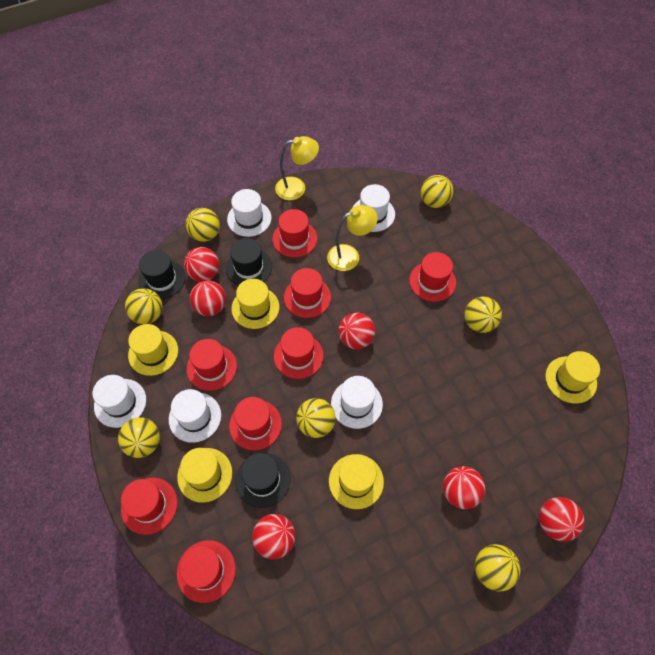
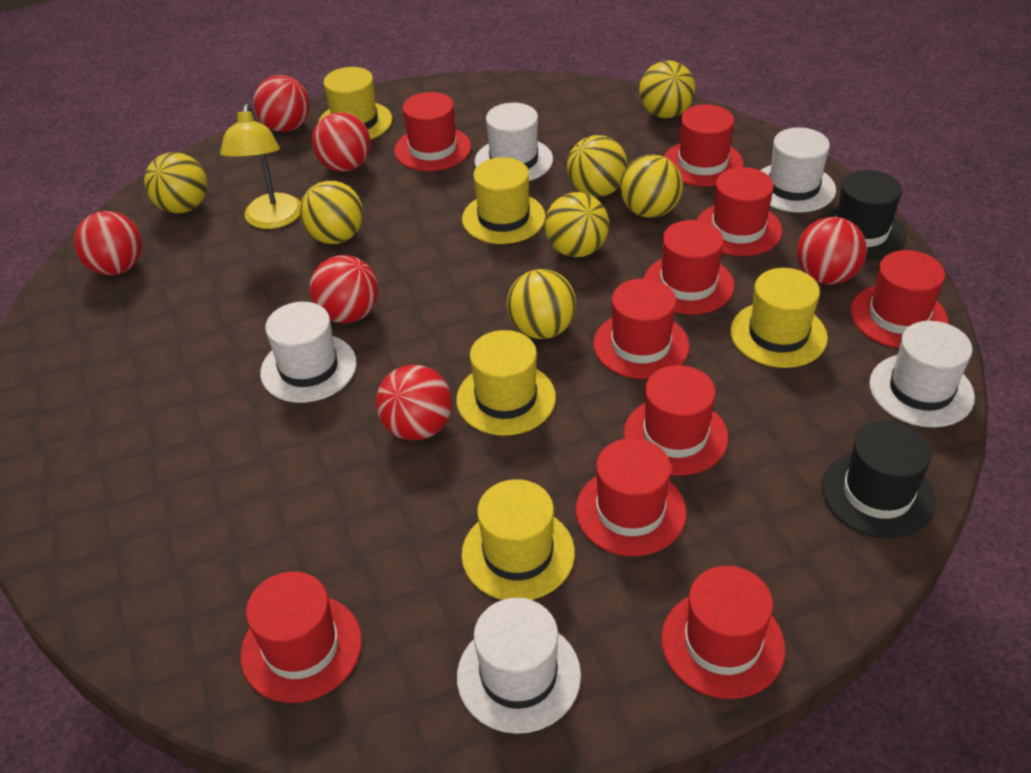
black hat: 3 -> 2
red hat: 8 -> 10
yellow lamp: 2 -> 1

